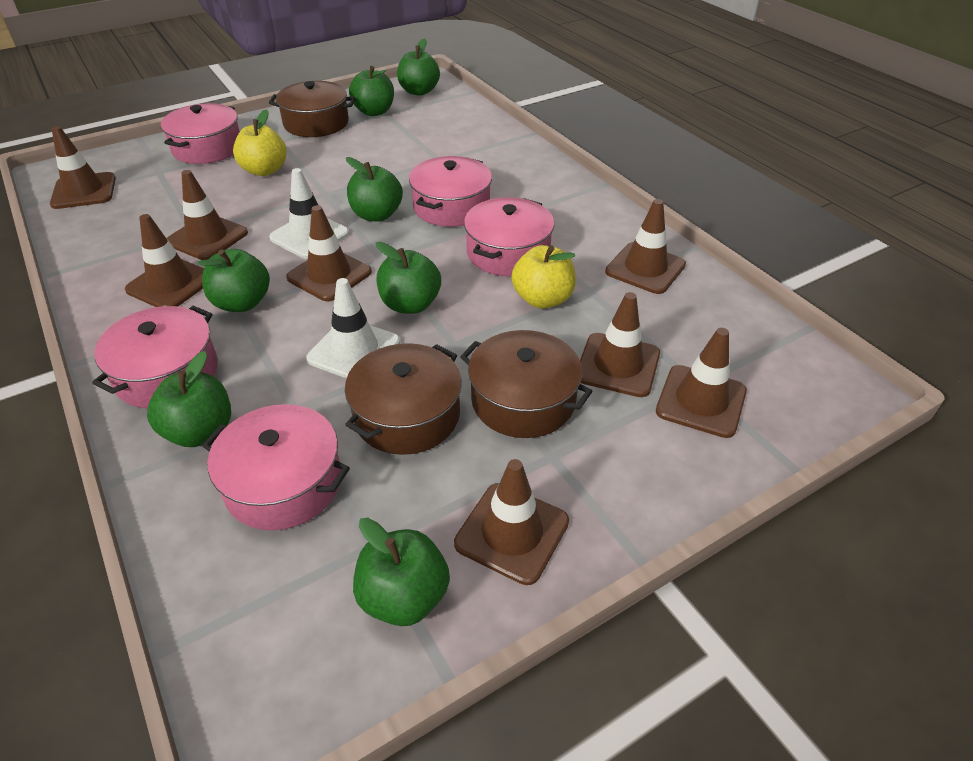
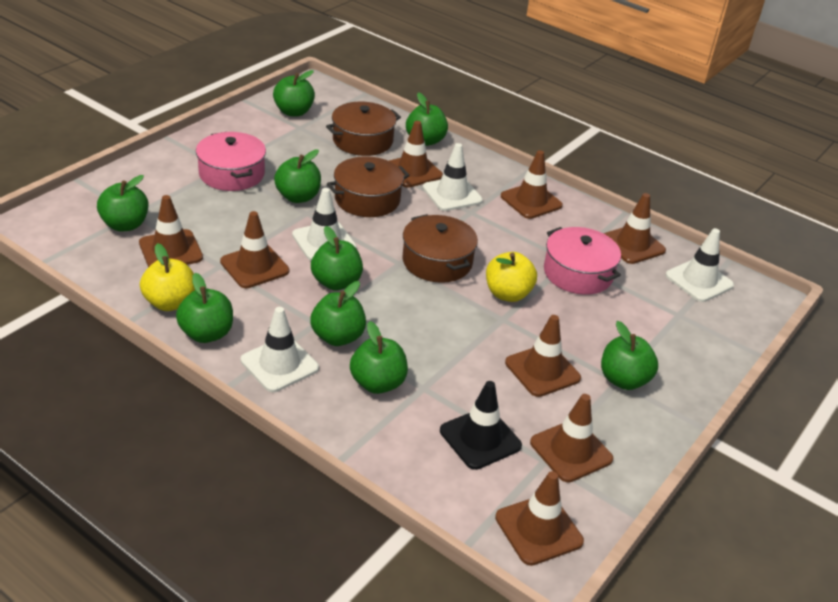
black traffic cone: 0 -> 1
green apple: 7 -> 9
pink pot: 5 -> 2
white traffic cone: 2 -> 4

